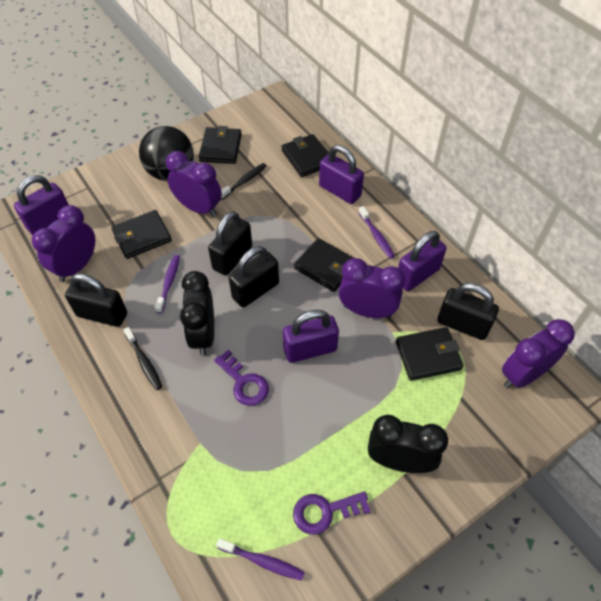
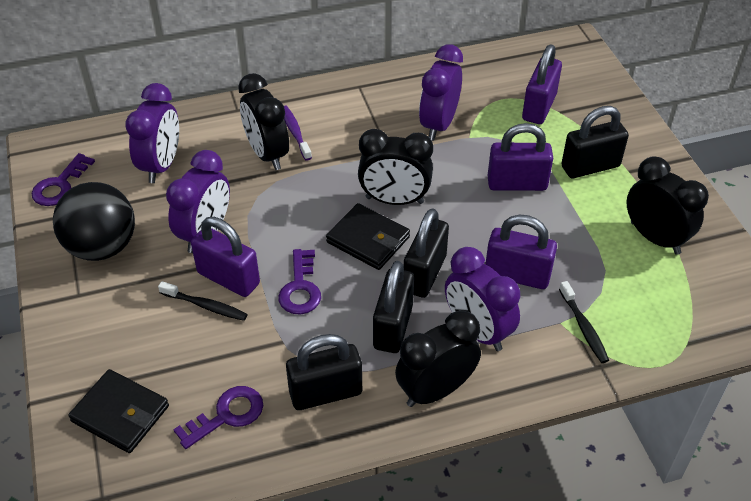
black clock: 2 -> 4
black wallet: 5 -> 2
purple key: 2 -> 3
purple toothbrush: 3 -> 1

